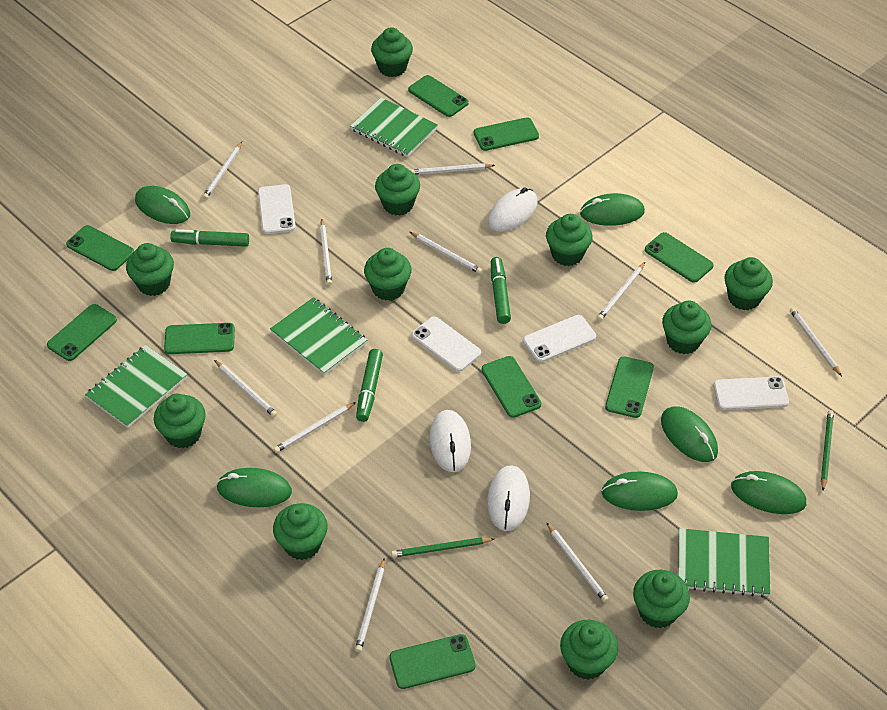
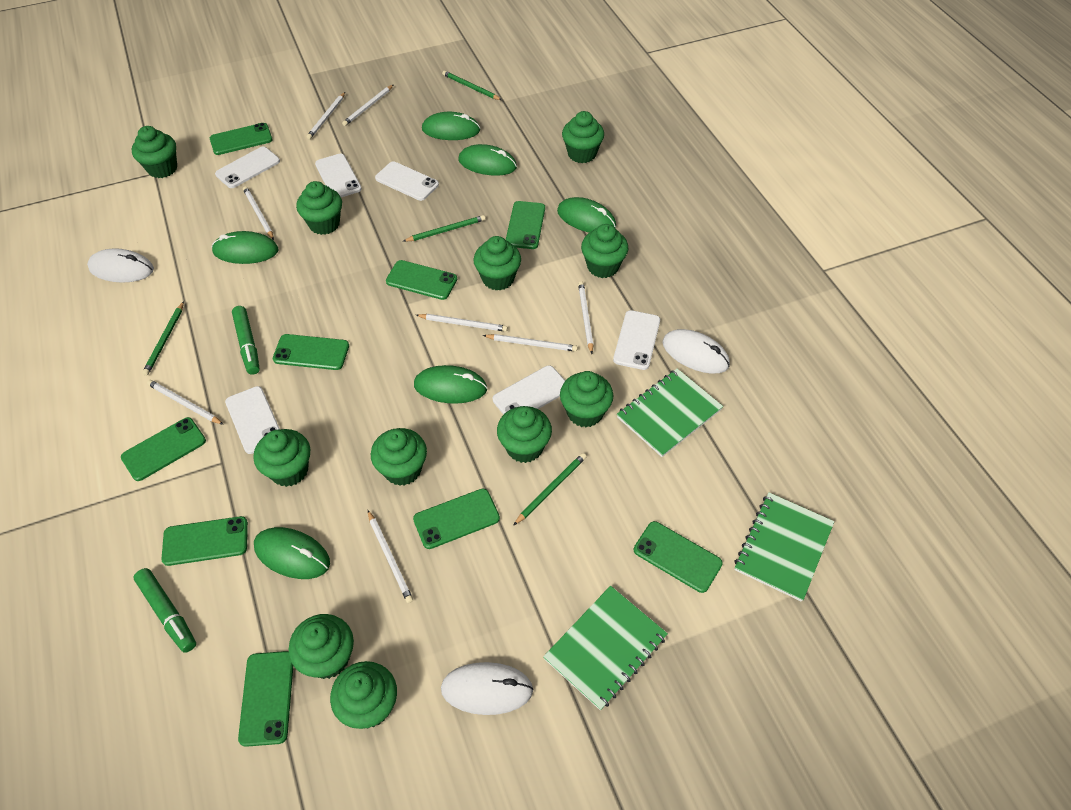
green marker: 3 -> 2
green notebook: 4 -> 3
green pencil: 2 -> 4
white pencil: 10 -> 8
white phone: 4 -> 6

